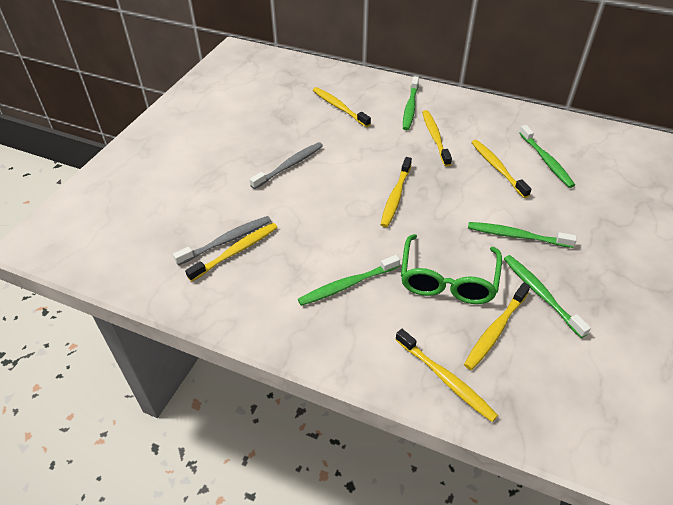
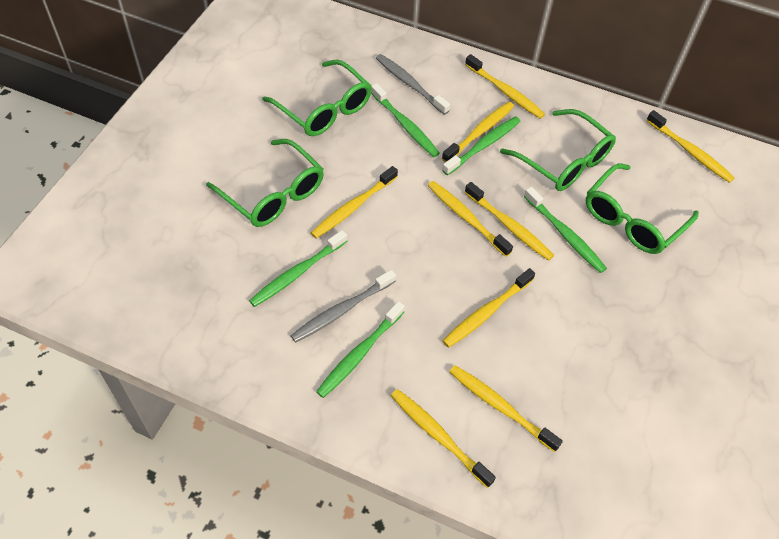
green glasses: 1 -> 4
yellow toothbrush: 7 -> 9

